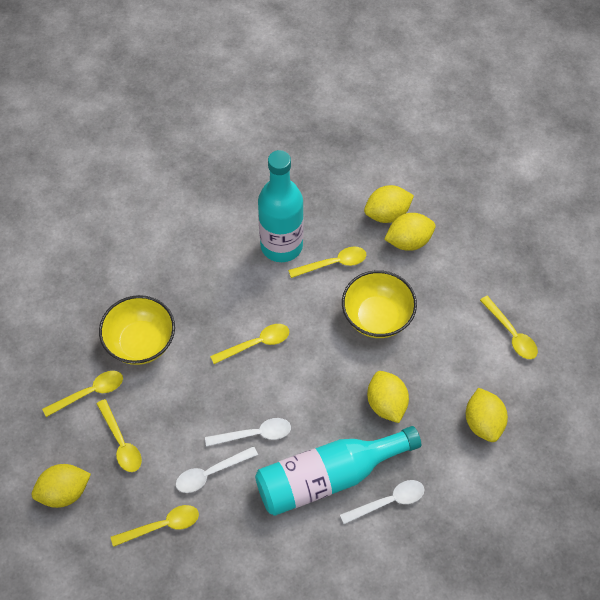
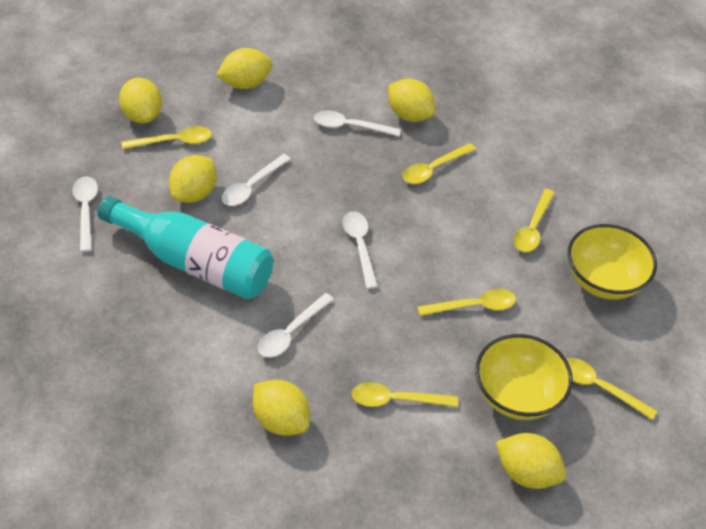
turquoise bottle: 2 -> 1
white spoon: 3 -> 5
yellow lemon: 5 -> 6

